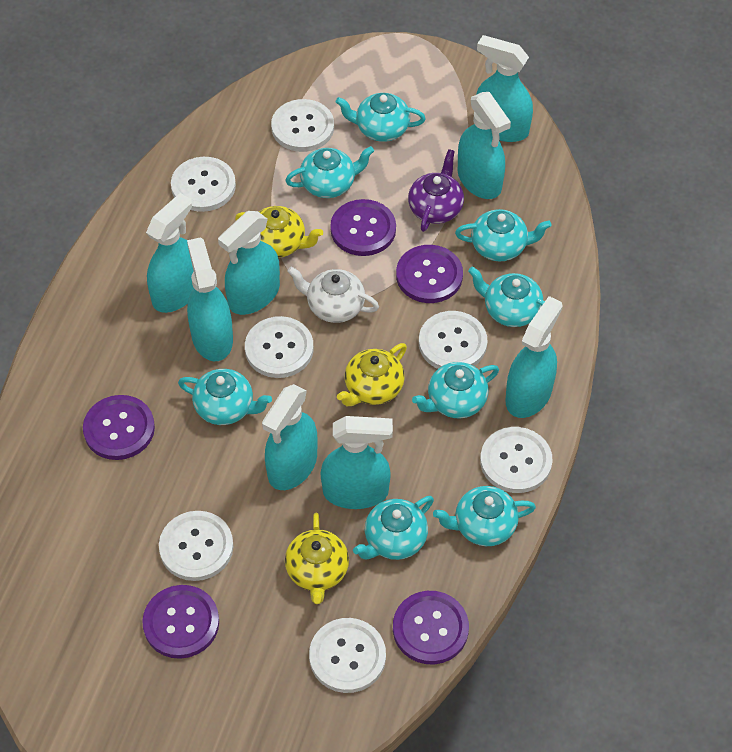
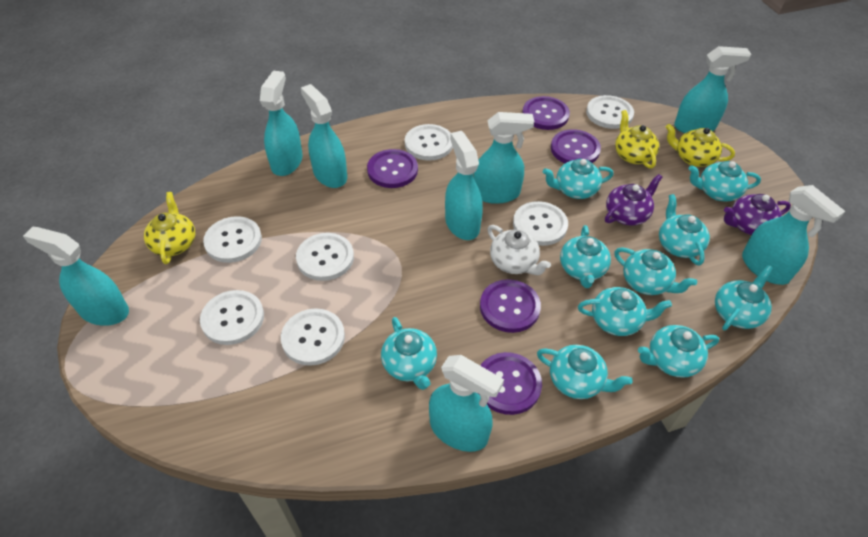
purple teapot: 1 -> 2
turquoise teapot: 8 -> 10

